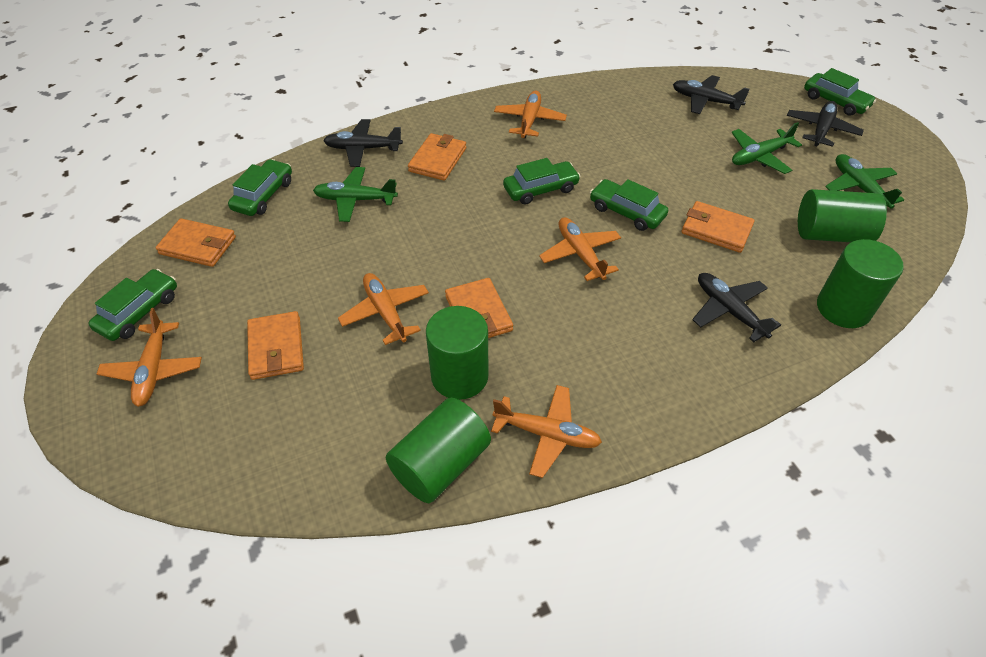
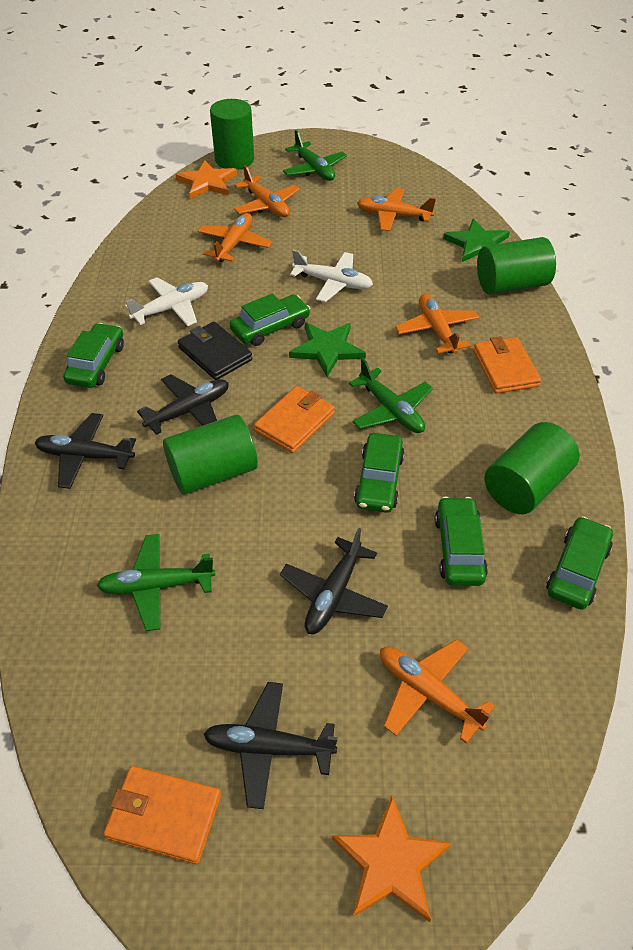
black wallet: 0 -> 1
green star: 0 -> 2
orange star: 0 -> 2
orange wallet: 5 -> 3
white plane: 0 -> 2

